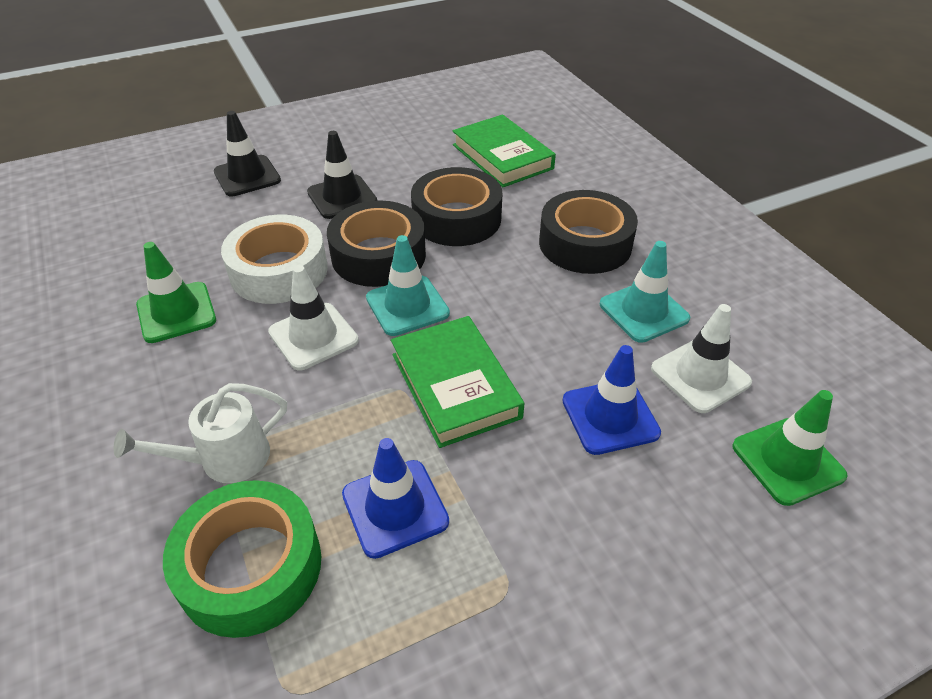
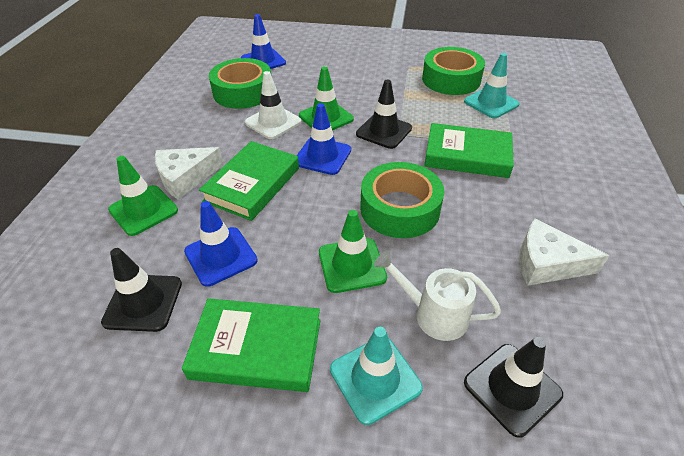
black tape: 3 -> 0
black traffic cone: 2 -> 3
blue traffic cone: 2 -> 3
green book: 2 -> 3
green tape: 1 -> 3
green traffic cone: 2 -> 3
white cheese: 0 -> 2
white tape: 1 -> 0
white traffic cone: 2 -> 1

